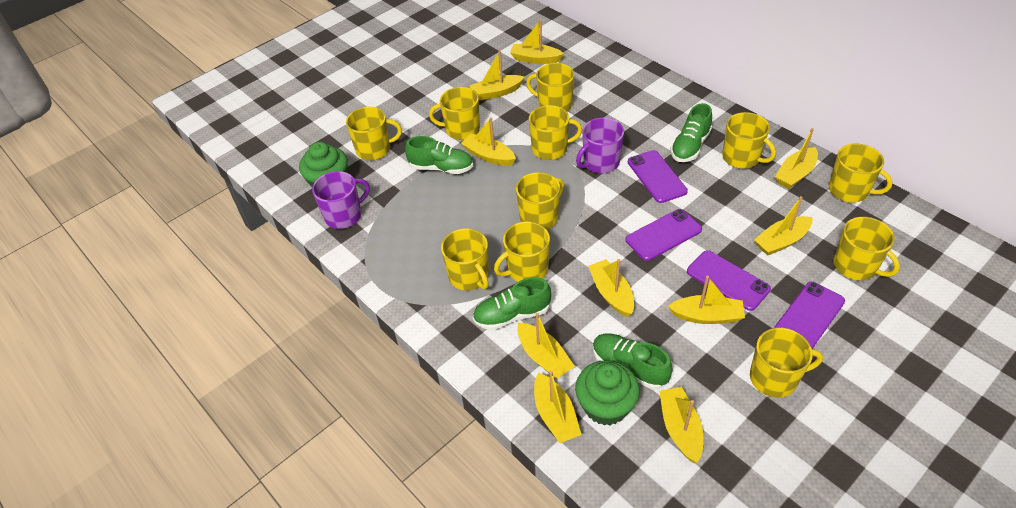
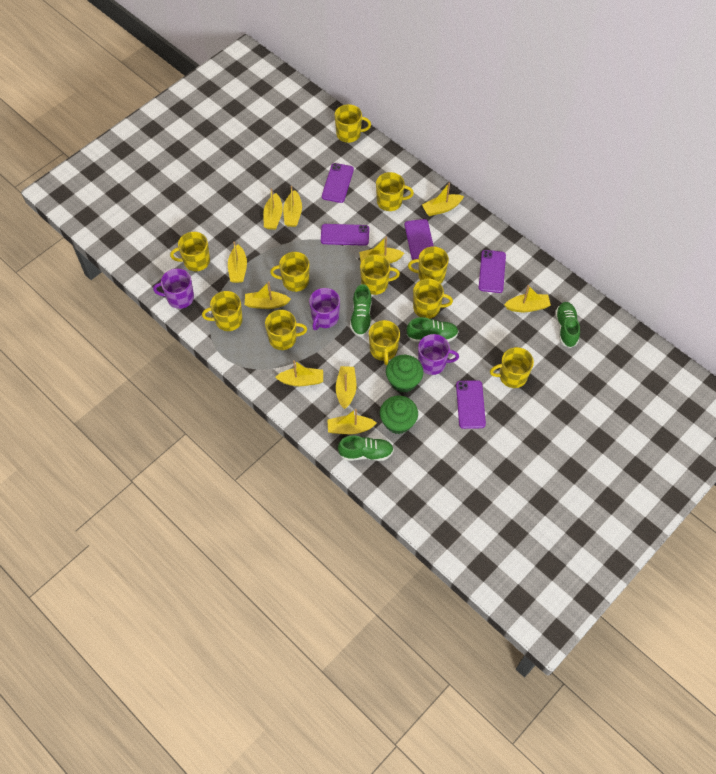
purple mug: 2 -> 3
purple phone: 4 -> 5

